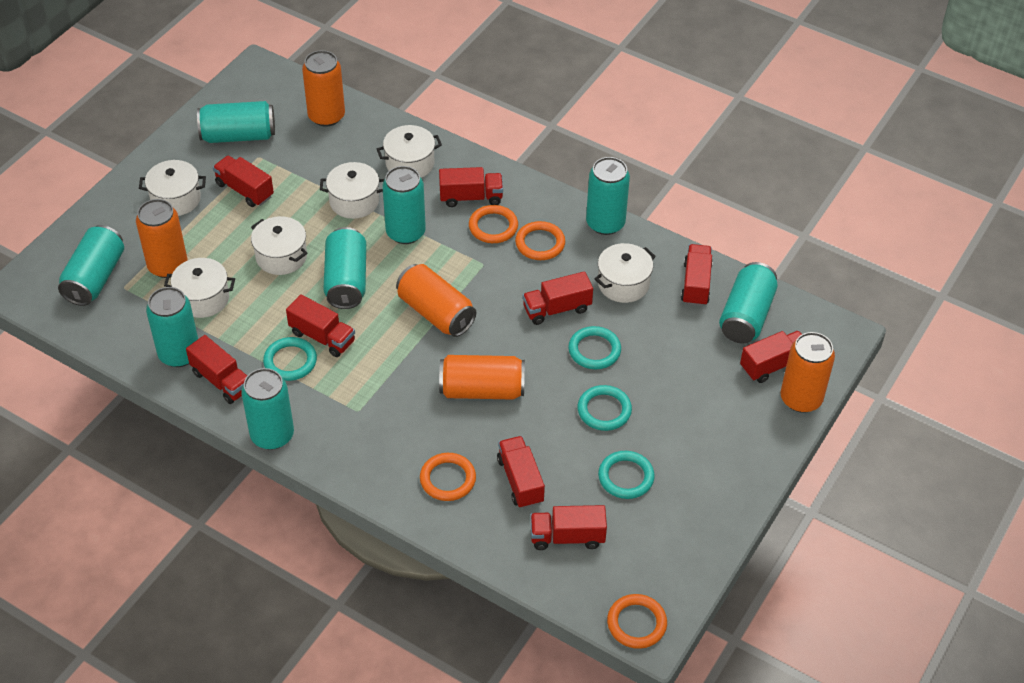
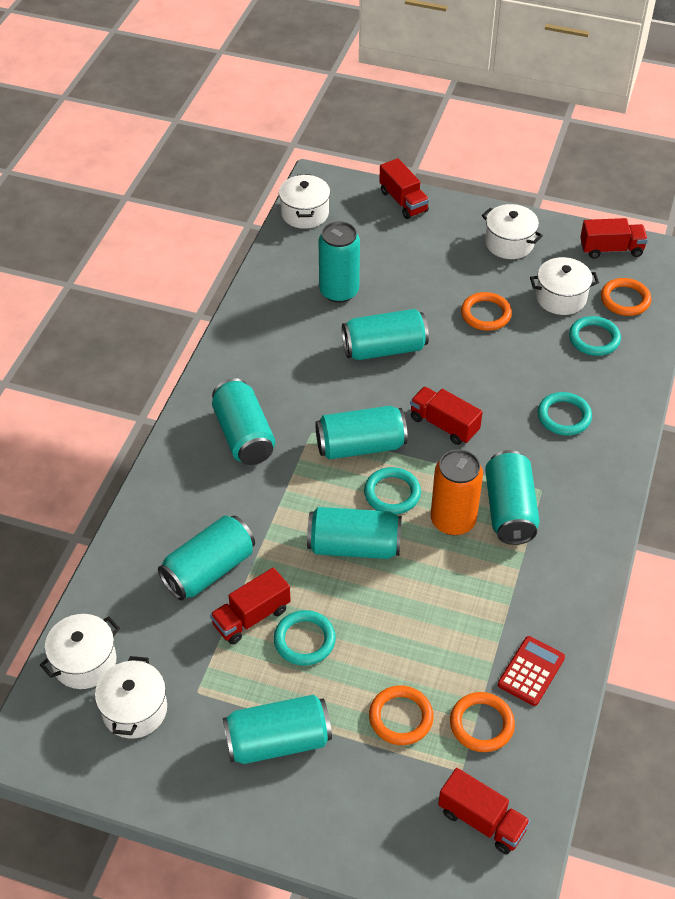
orange can: 5 -> 1
red calculator: 0 -> 1
red truck: 9 -> 5
white pot: 6 -> 5

